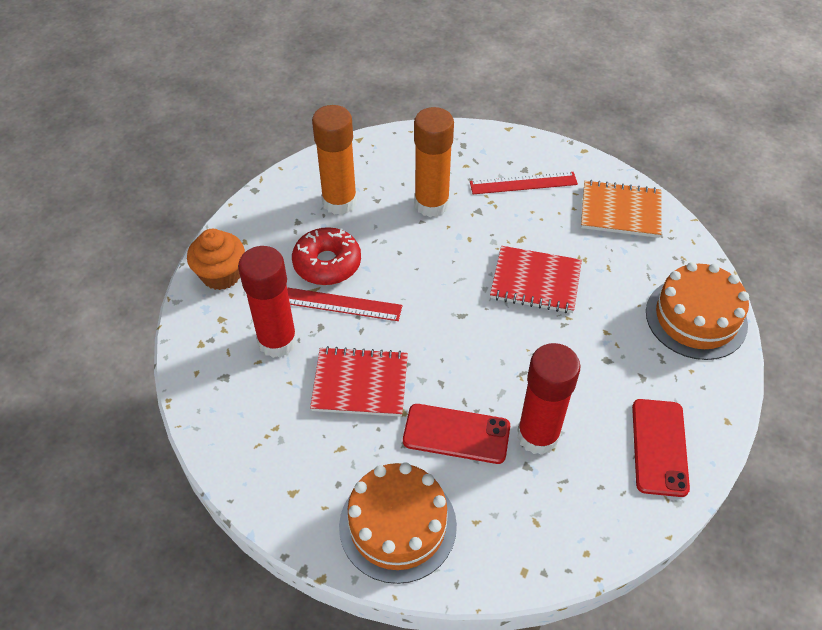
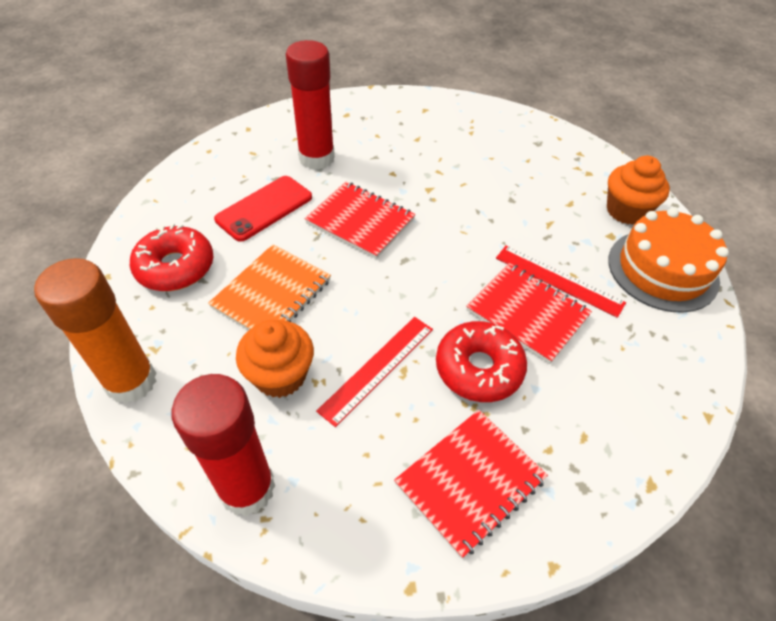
orange cake: 2 -> 1
orange cupcake: 1 -> 2
orange glue stick: 2 -> 1
red donut: 1 -> 2
red notebook: 2 -> 3
red phone: 2 -> 1

